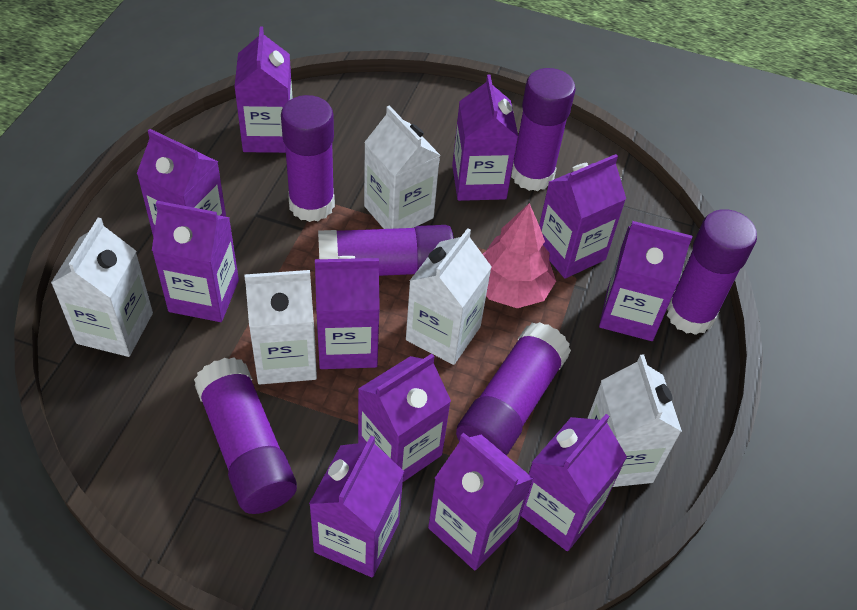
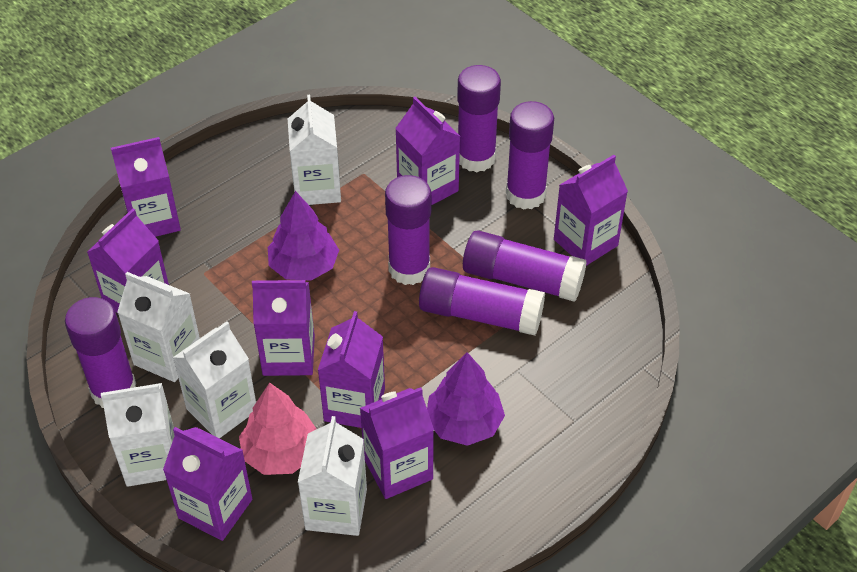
purple carton: 11 -> 8
purple tree: 0 -> 2

